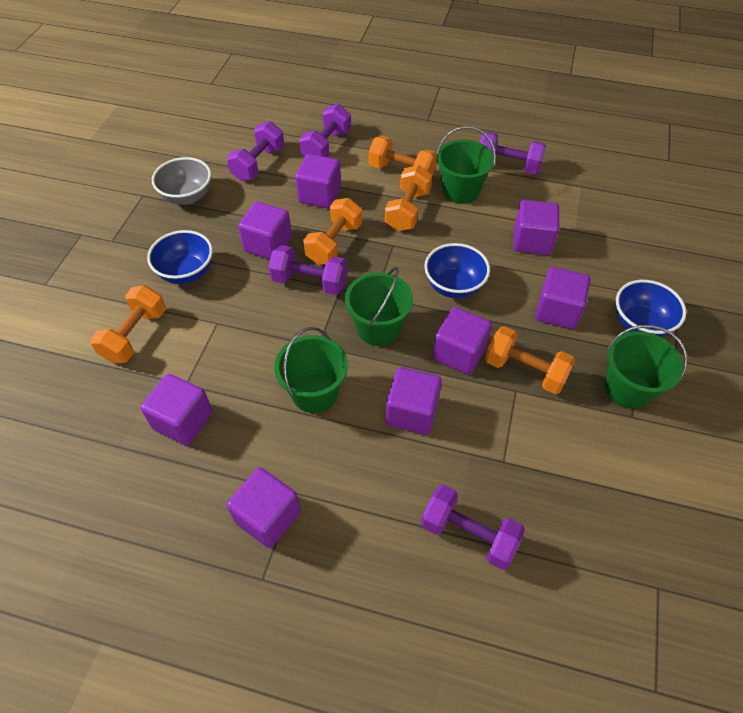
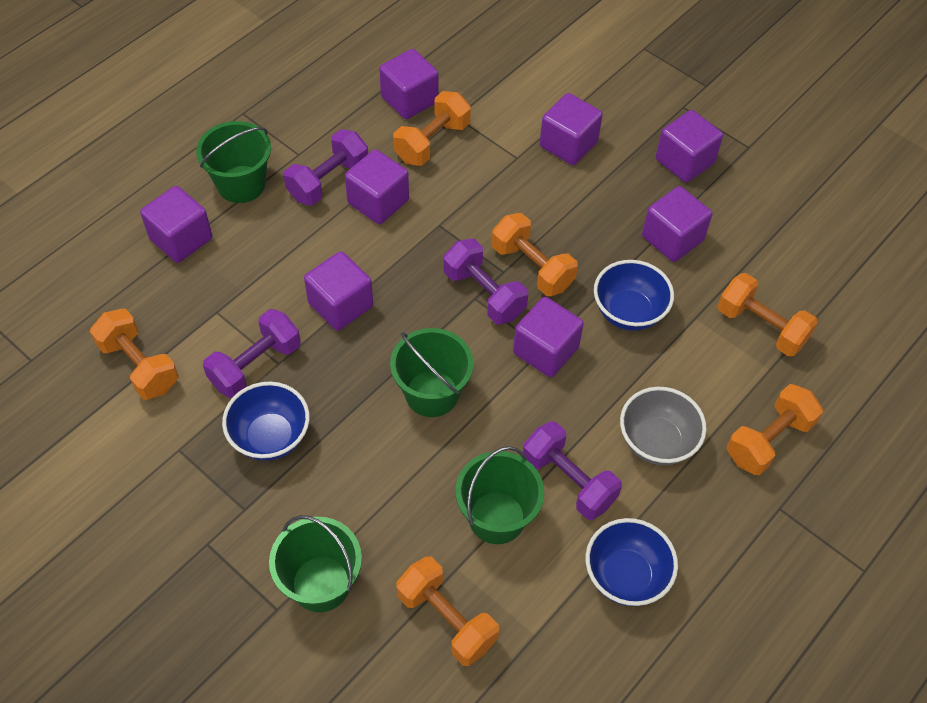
orange dumbbell: 5 -> 6
purple dumbbell: 5 -> 4

